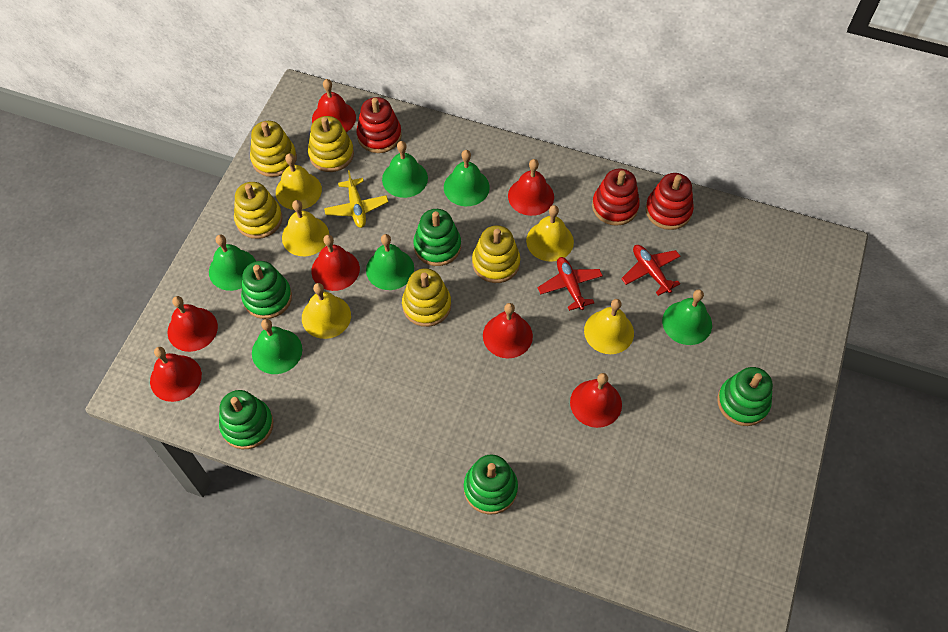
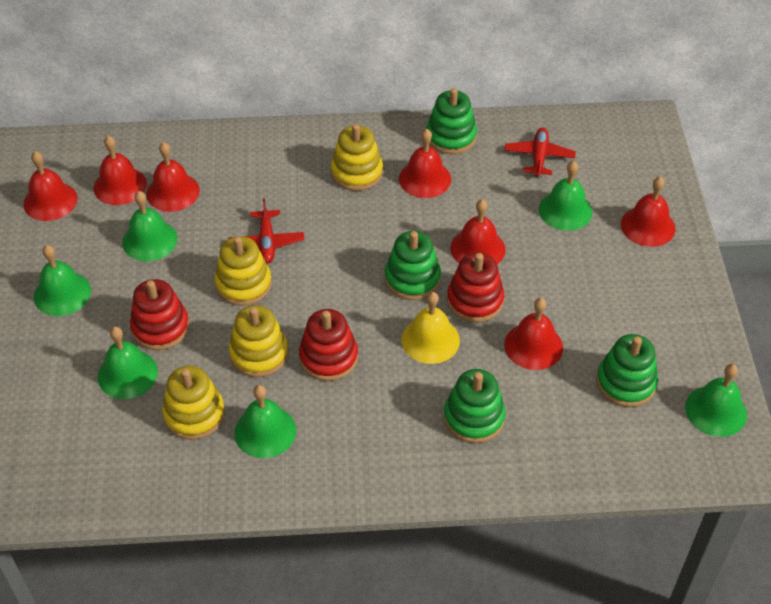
green stacking toy: 5 -> 4
yellow bell: 5 -> 1
yellow plane: 1 -> 0
yellow stacking toy: 5 -> 4

